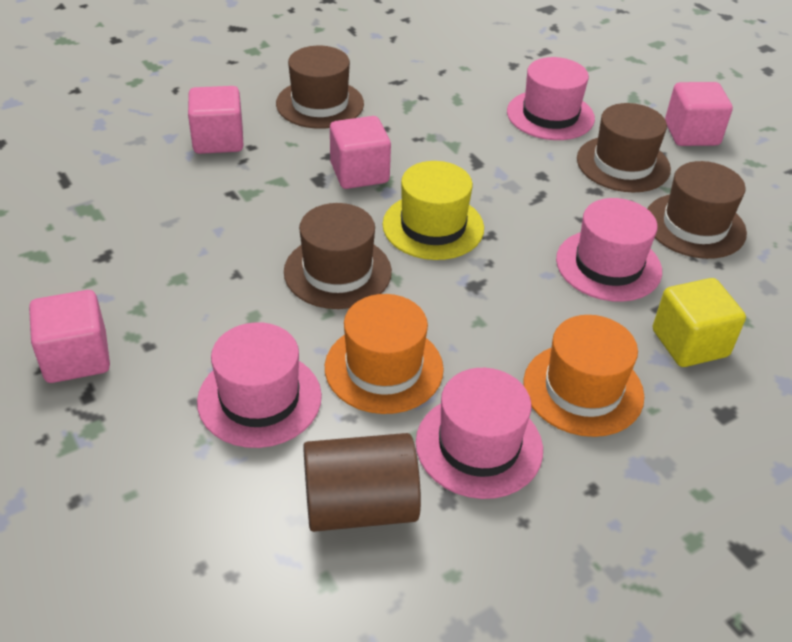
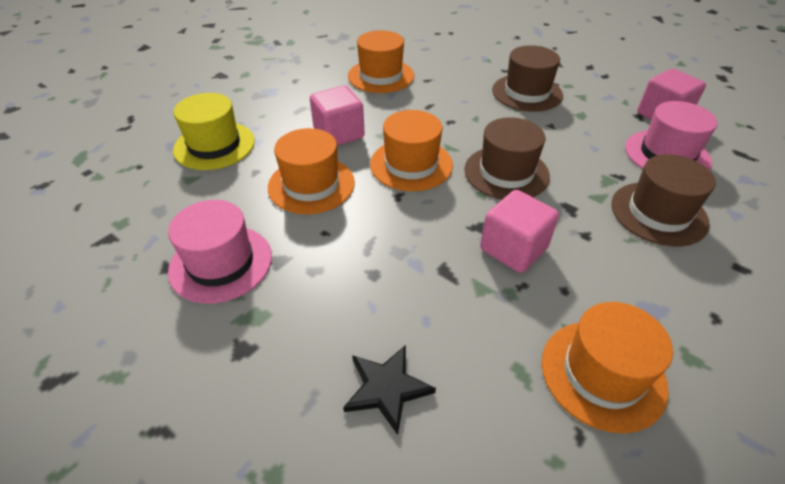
black star: 0 -> 1
brown cylinder: 1 -> 0
brown hat: 4 -> 3
orange hat: 2 -> 4
pink cube: 4 -> 3
pink hat: 4 -> 2
yellow cube: 1 -> 0

